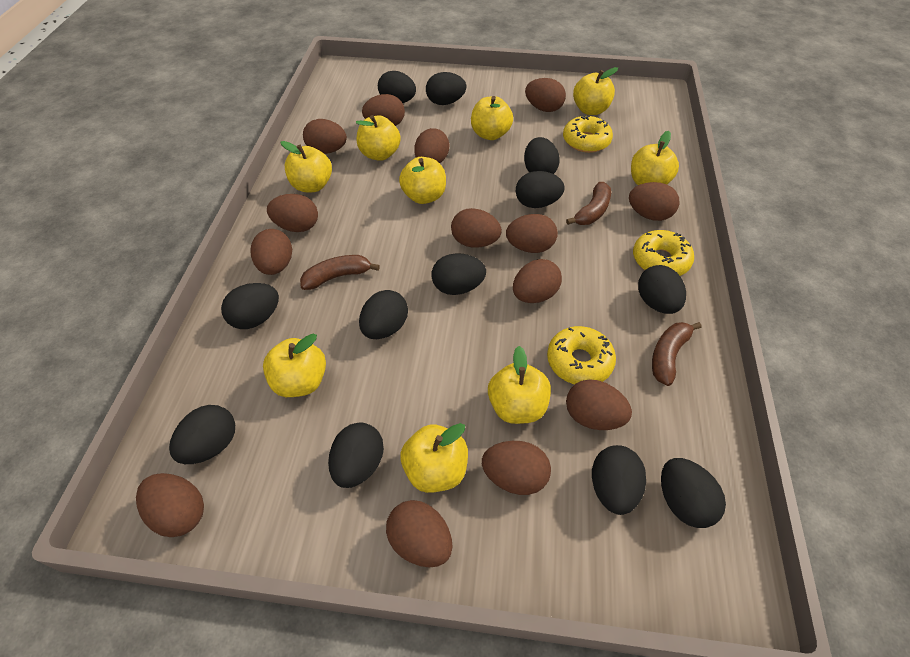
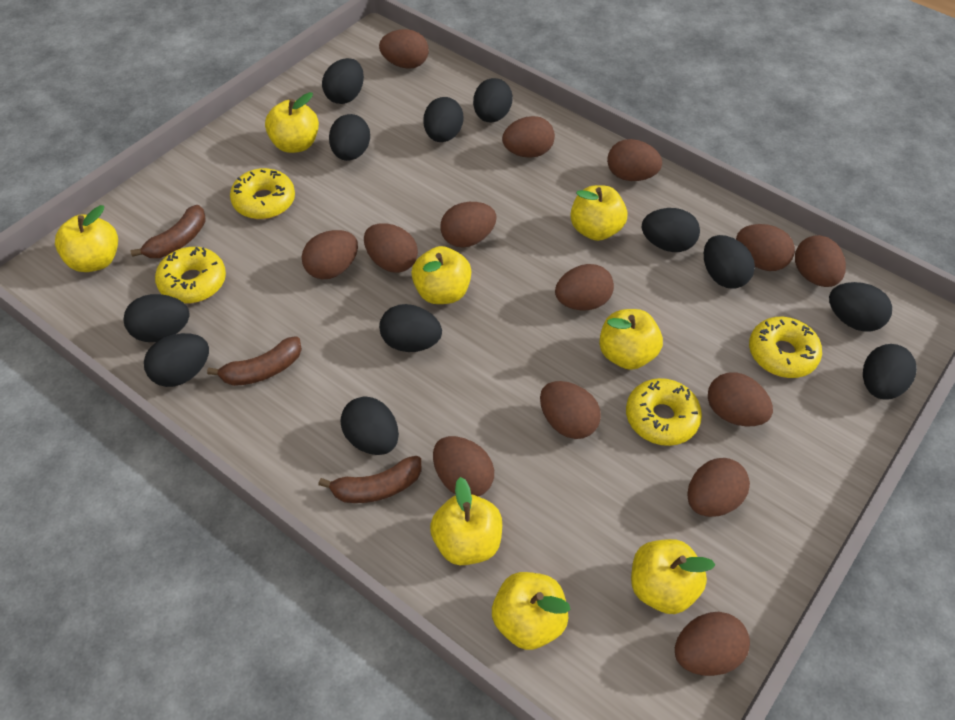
yellow apple: 9 -> 8
yellow donut: 3 -> 4

